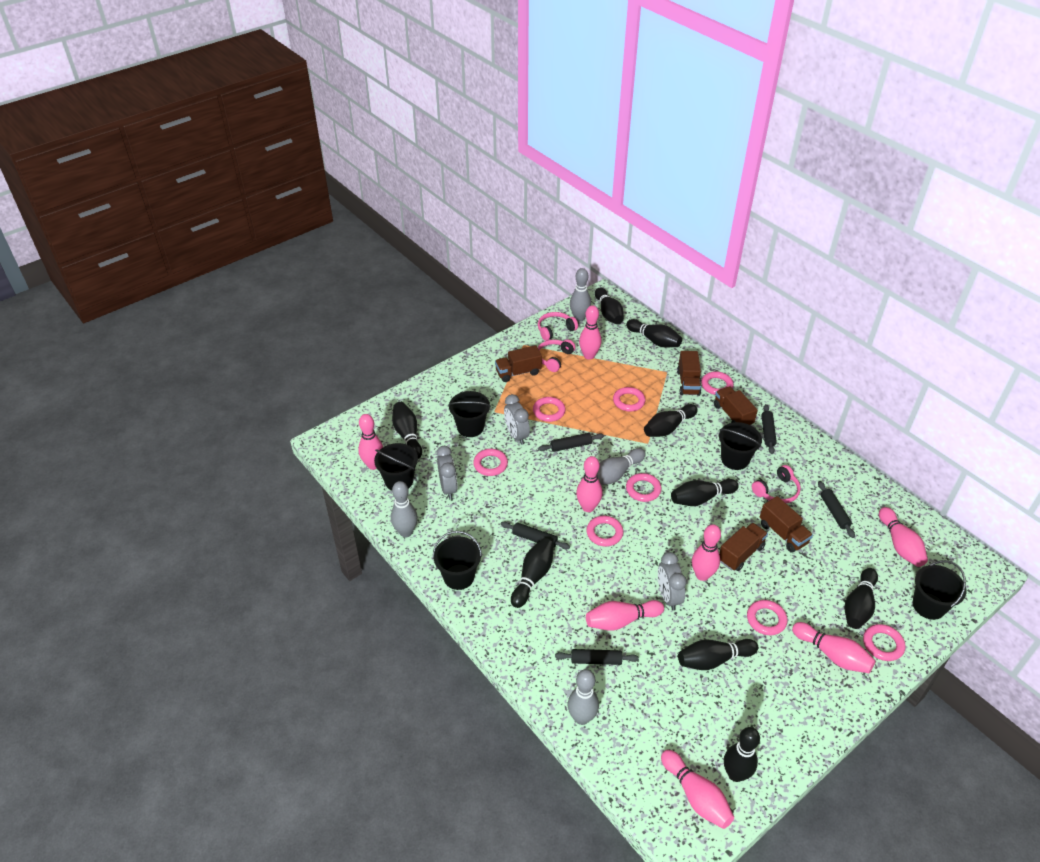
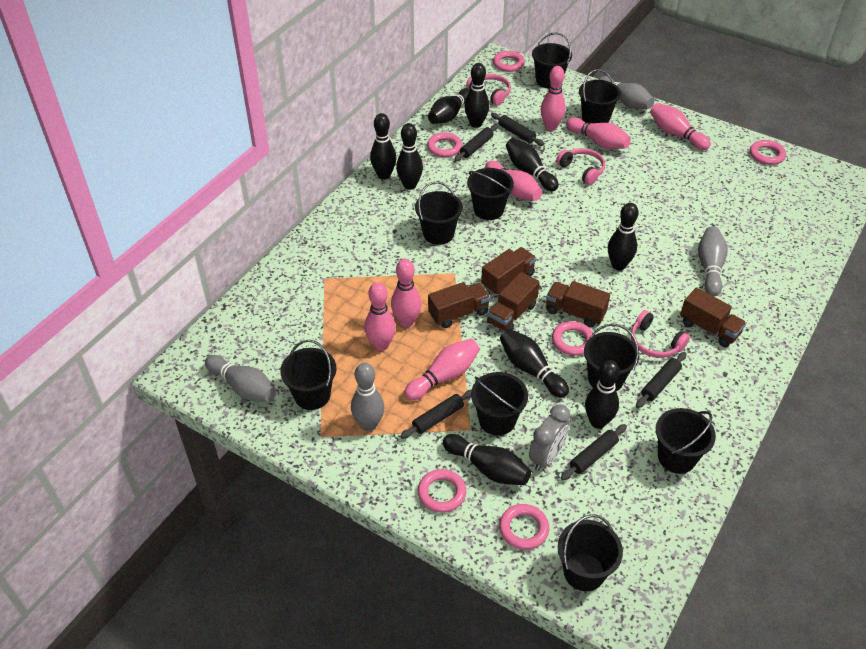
black bucket: 5 -> 9
grey clock: 3 -> 1
pink bowling pin: 8 -> 7
pink ring: 8 -> 6

